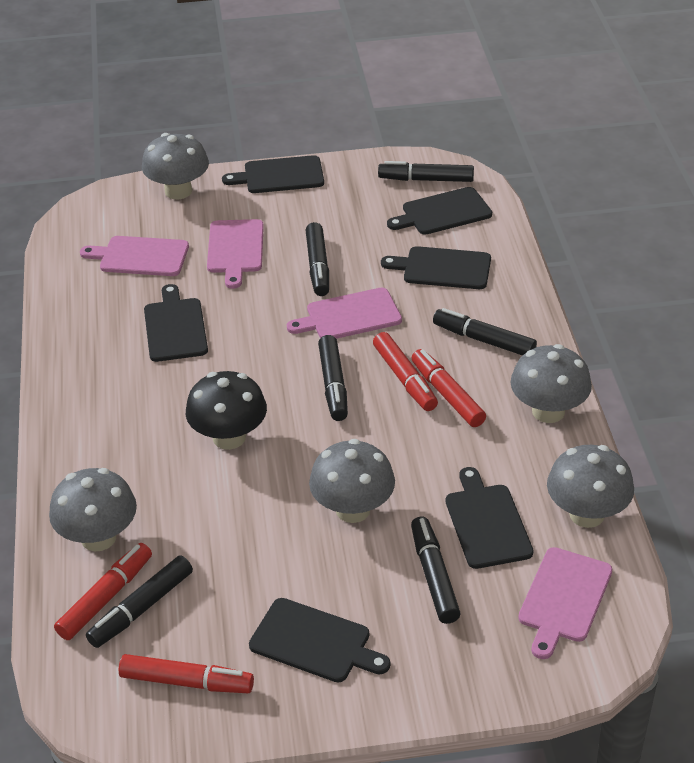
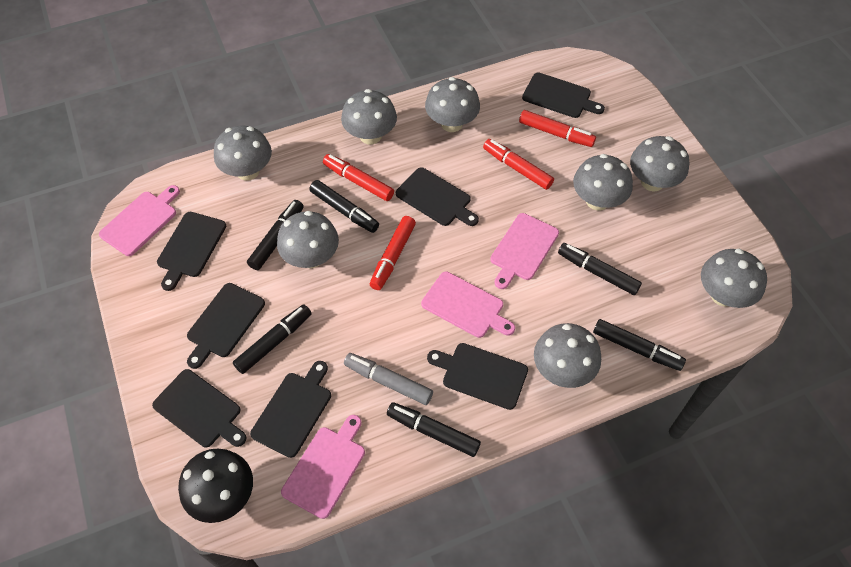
black cutting board: 6 -> 7
grey marker: 0 -> 1
grey mushroom: 5 -> 8

